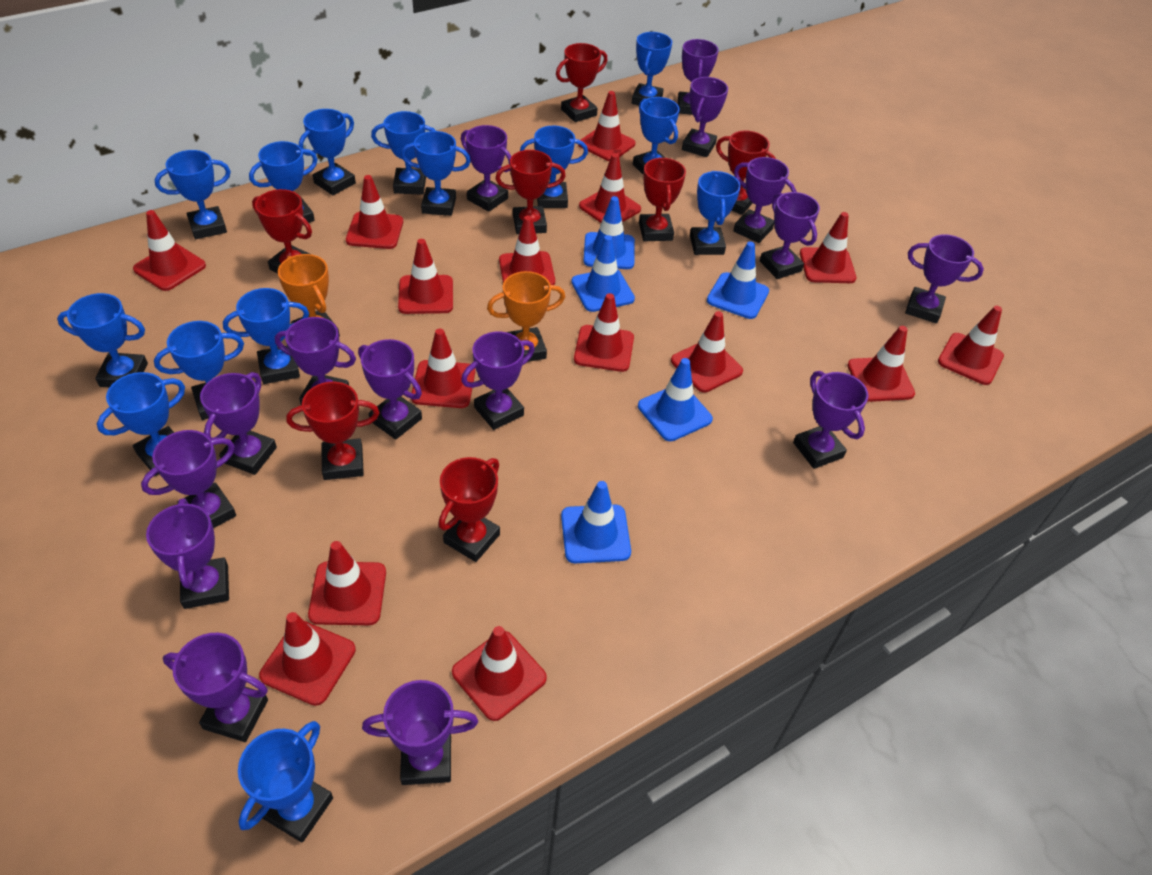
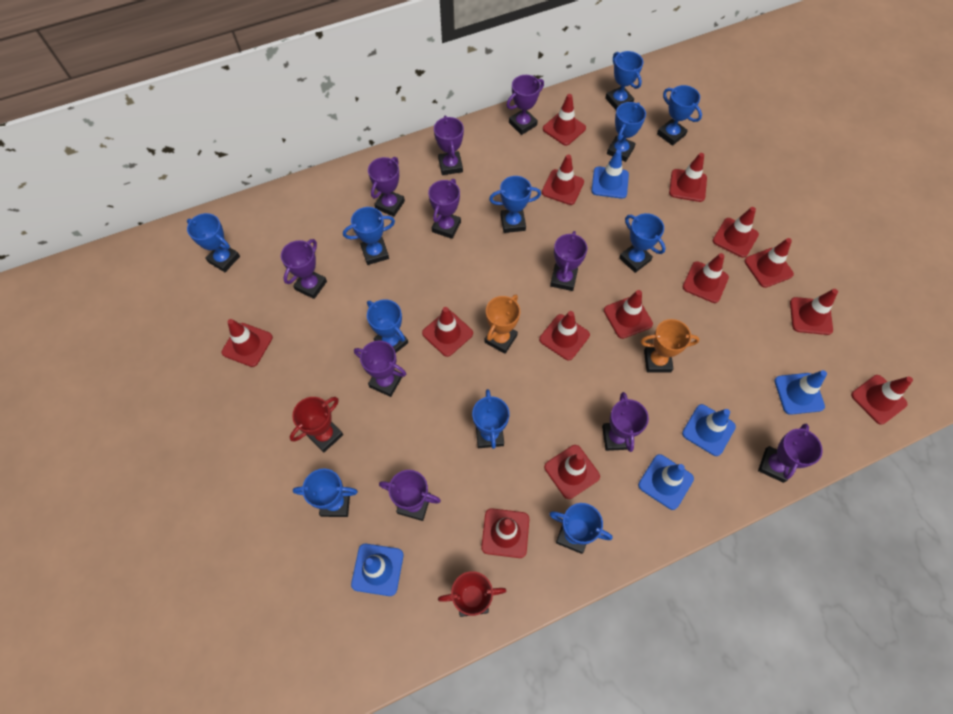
blue trophy: 14 -> 11
purple trophy: 15 -> 10
red traffic cone: 15 -> 14
red trophy: 7 -> 2

